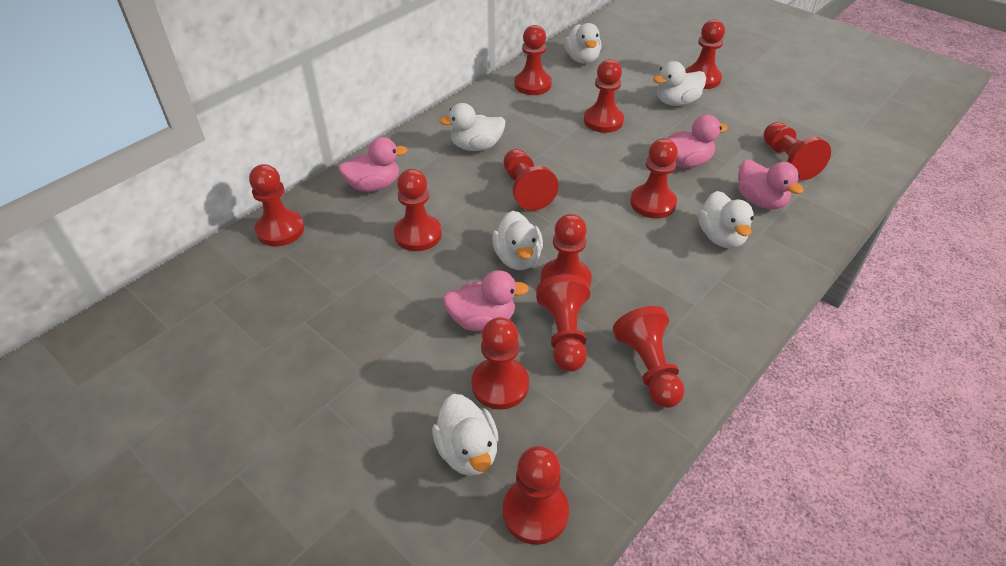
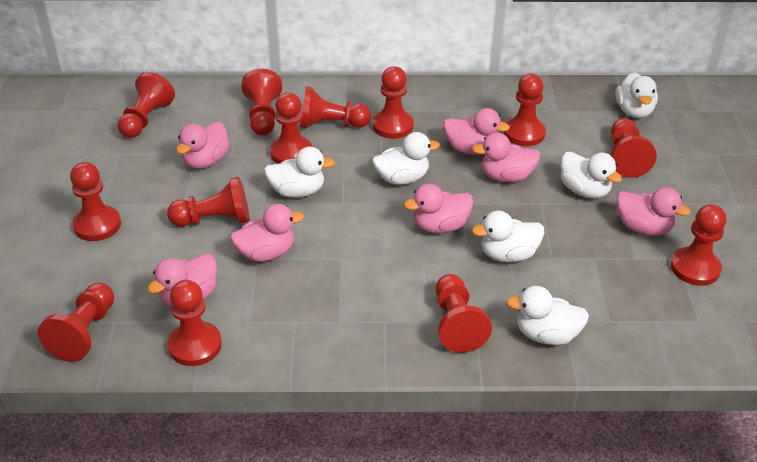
pink duck: 4 -> 7

